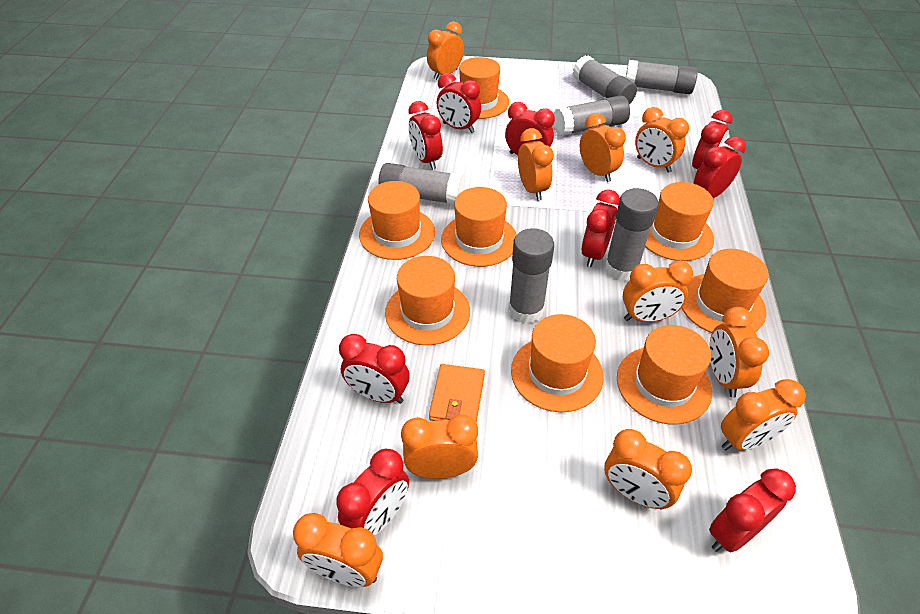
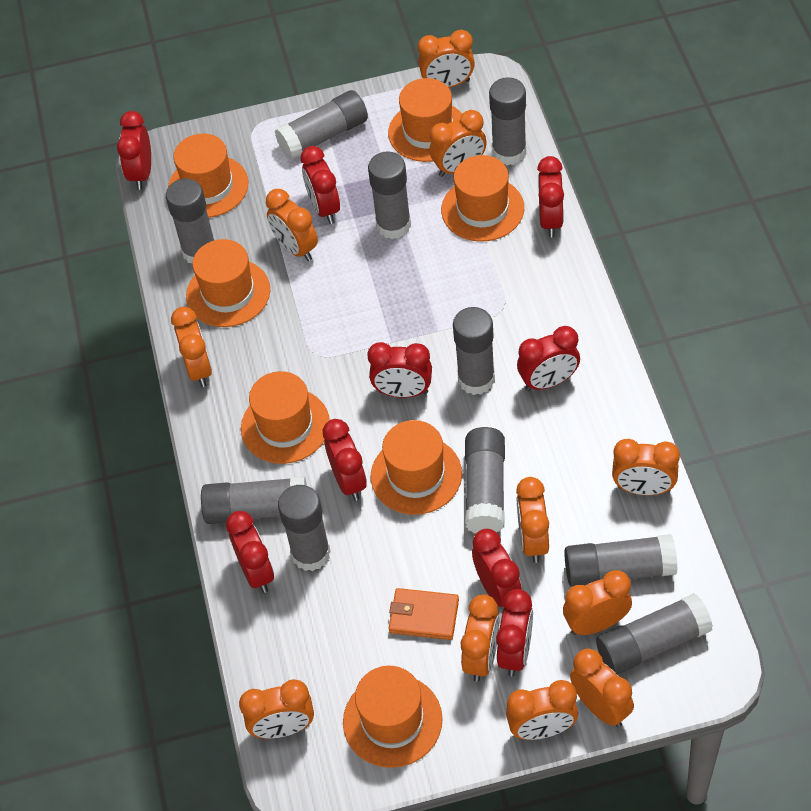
grey glue stick: 6 -> 10
orange clock: 10 -> 11
orange hat: 8 -> 7

